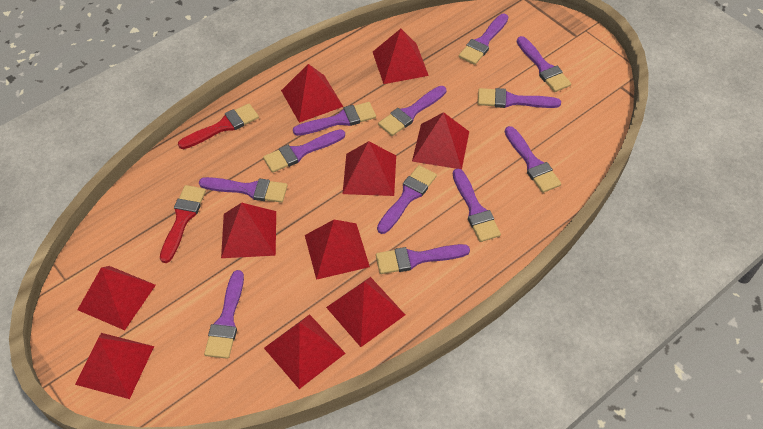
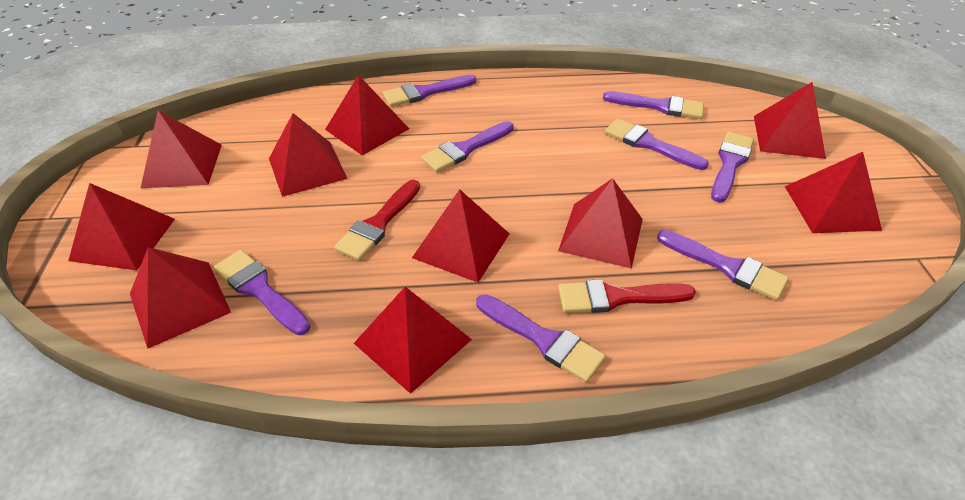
purple brush: 12 -> 8

